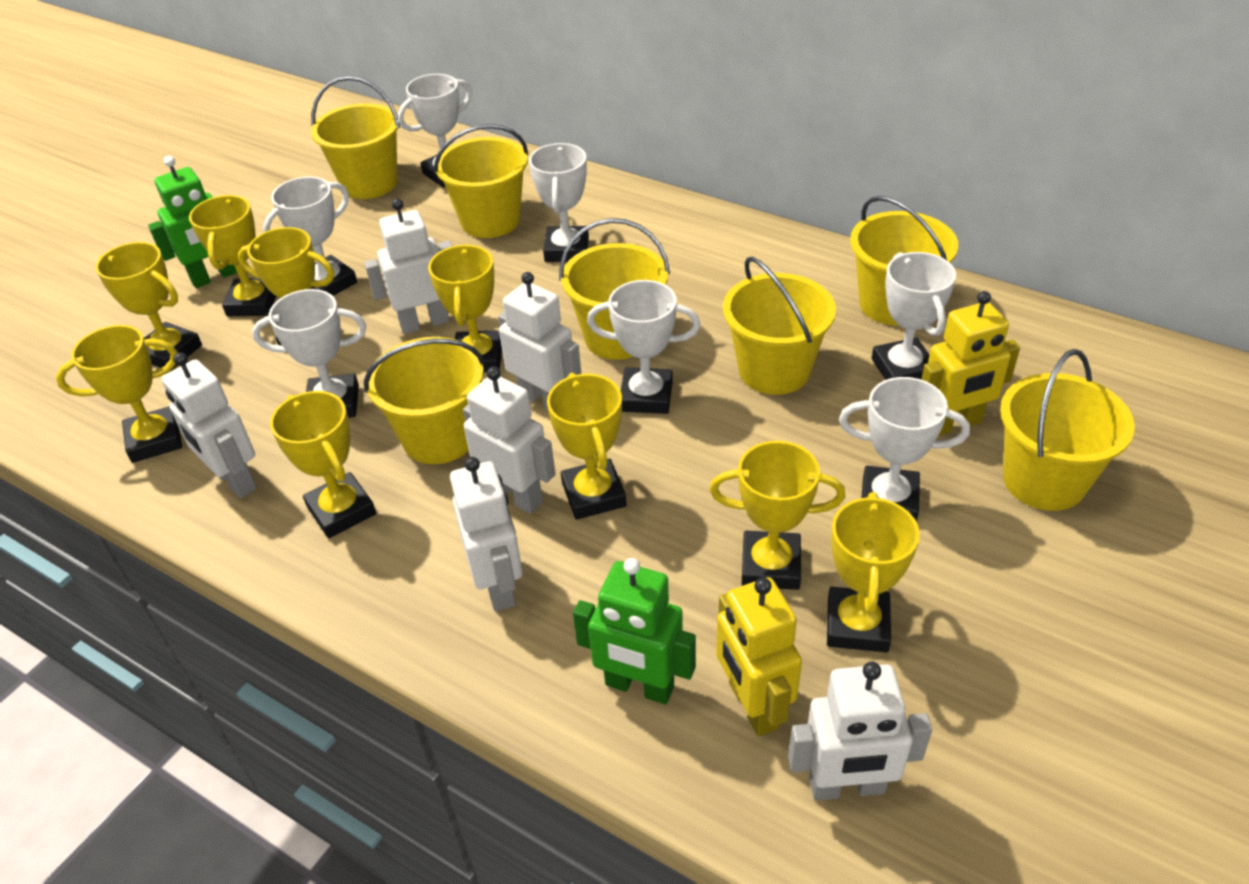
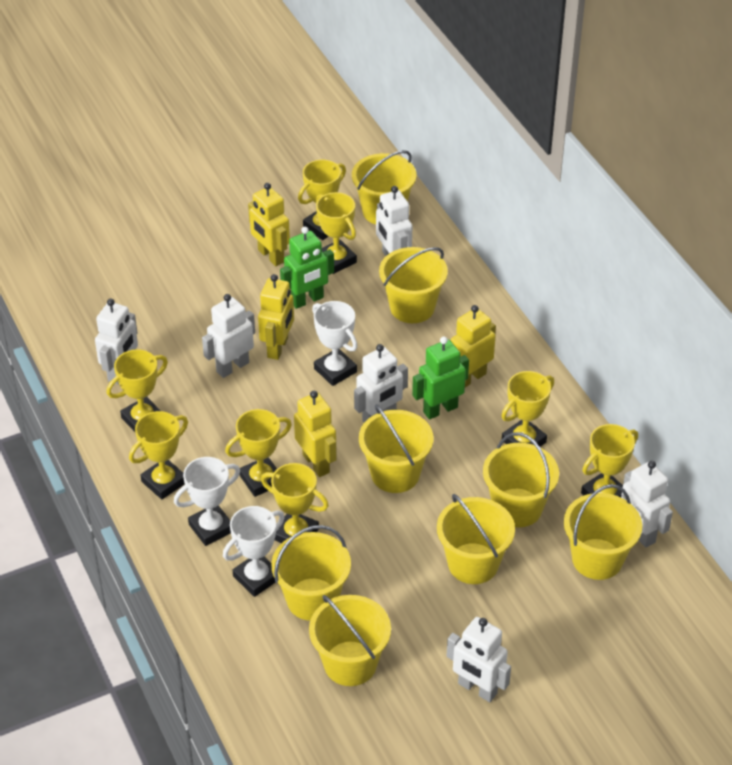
white trophy: 7 -> 3
yellow bucket: 7 -> 8
yellow robot: 2 -> 4
yellow trophy: 9 -> 8

